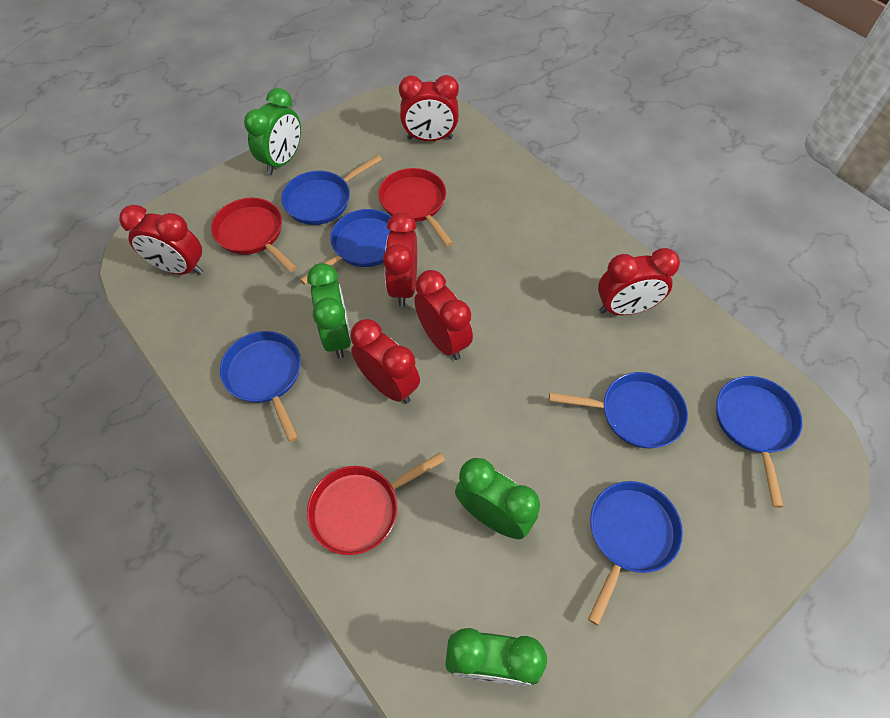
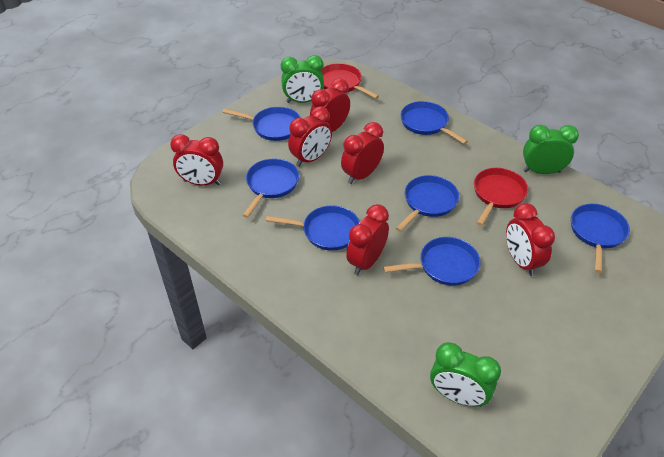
blue pan: 6 -> 7
green clock: 4 -> 3
red pan: 3 -> 2

